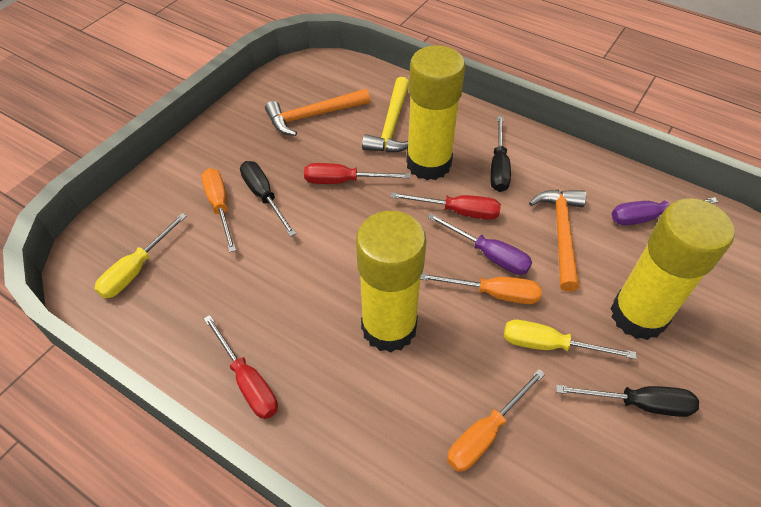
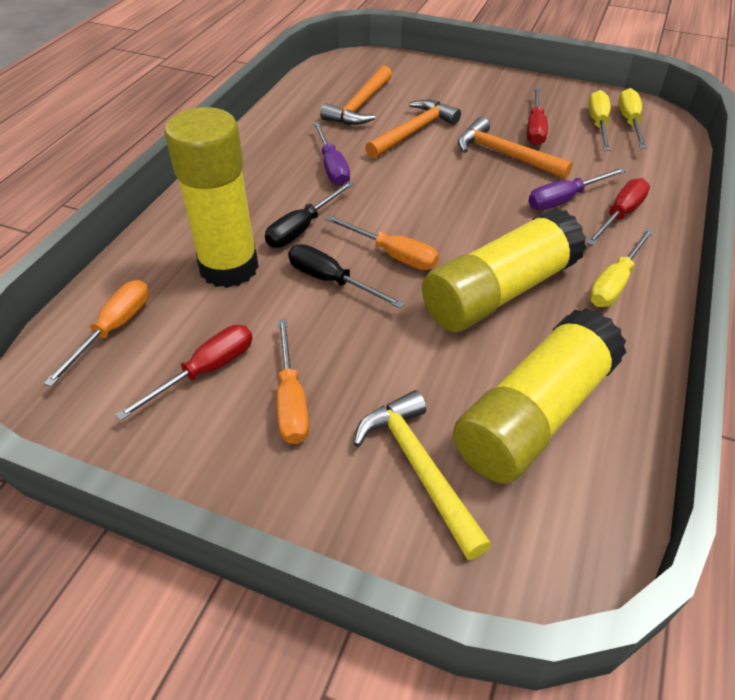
black screwdriver: 3 -> 2
orange hammer: 2 -> 3
yellow screwdriver: 2 -> 3

